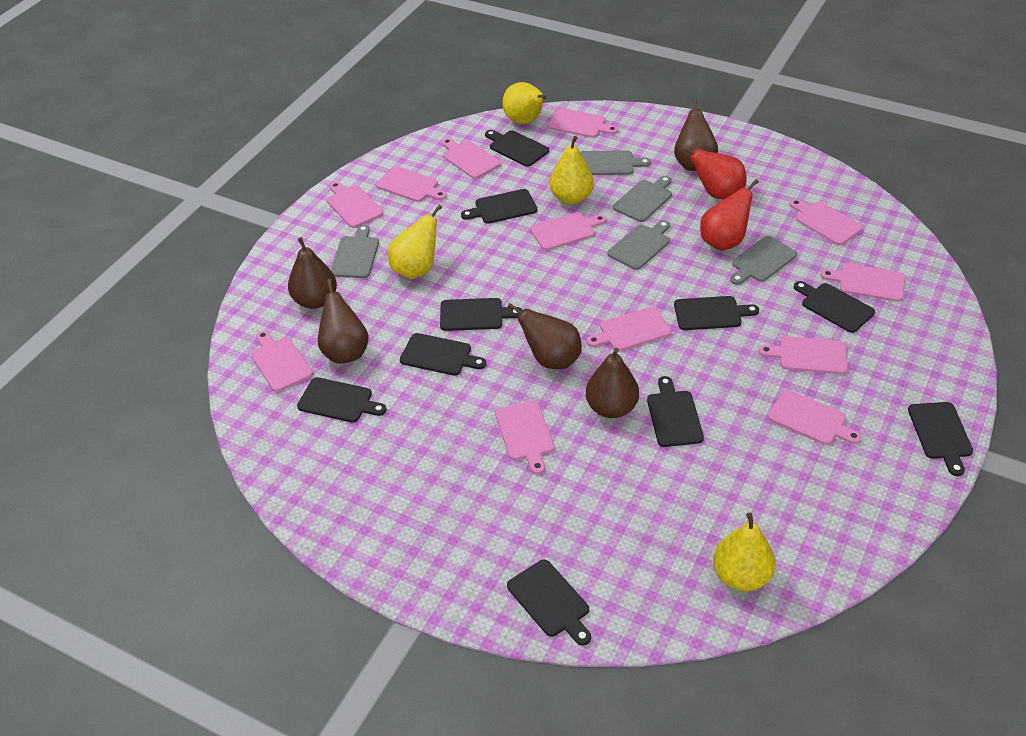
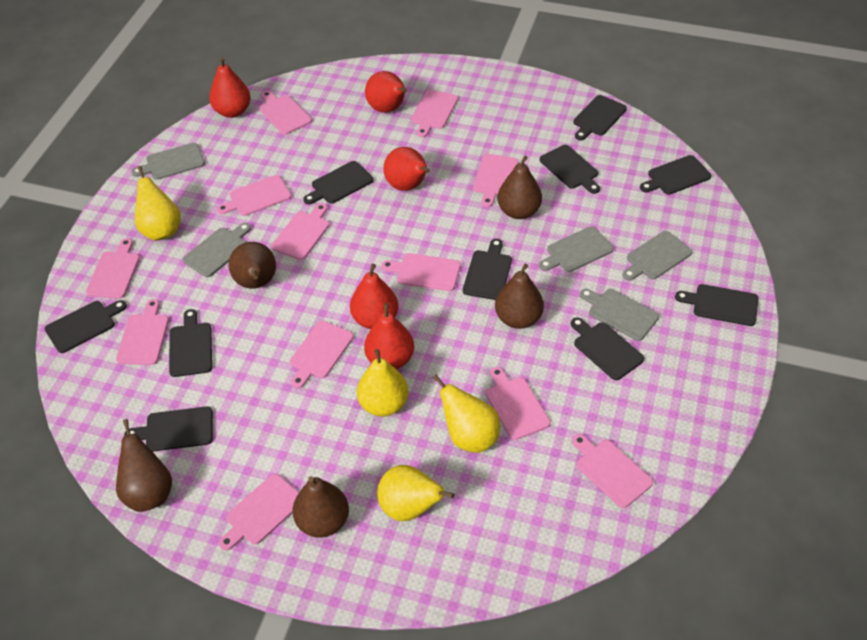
red pear: 2 -> 5

